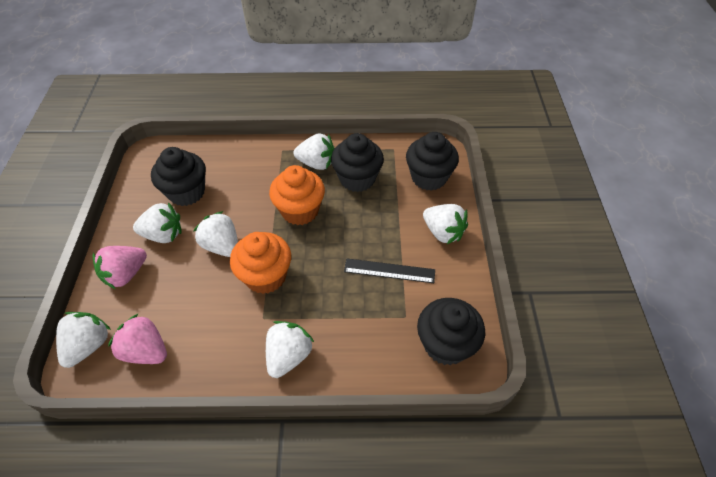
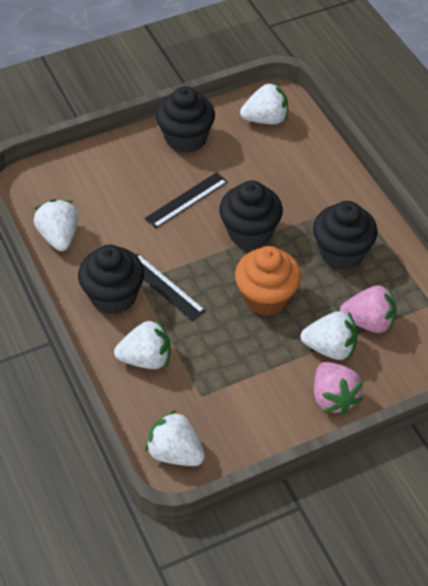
black ruler: 1 -> 2
orange cupcake: 2 -> 1
white strawberry: 6 -> 5

